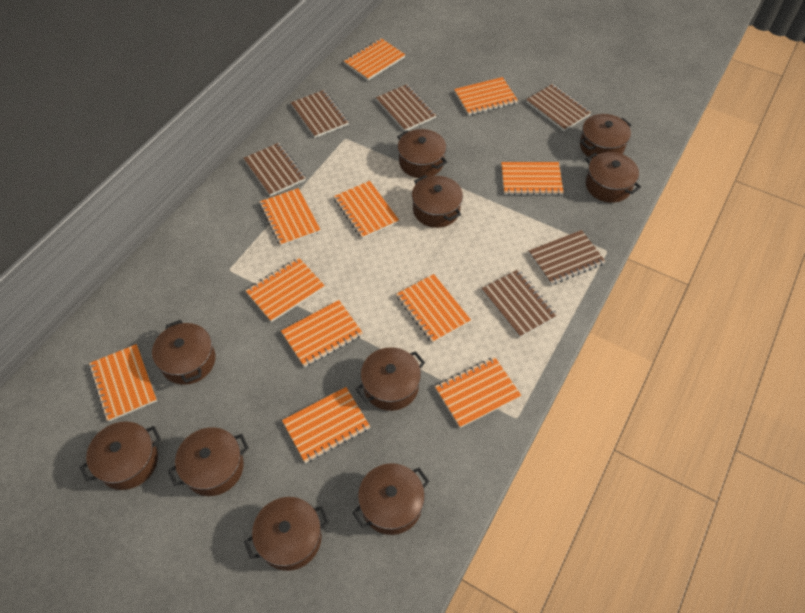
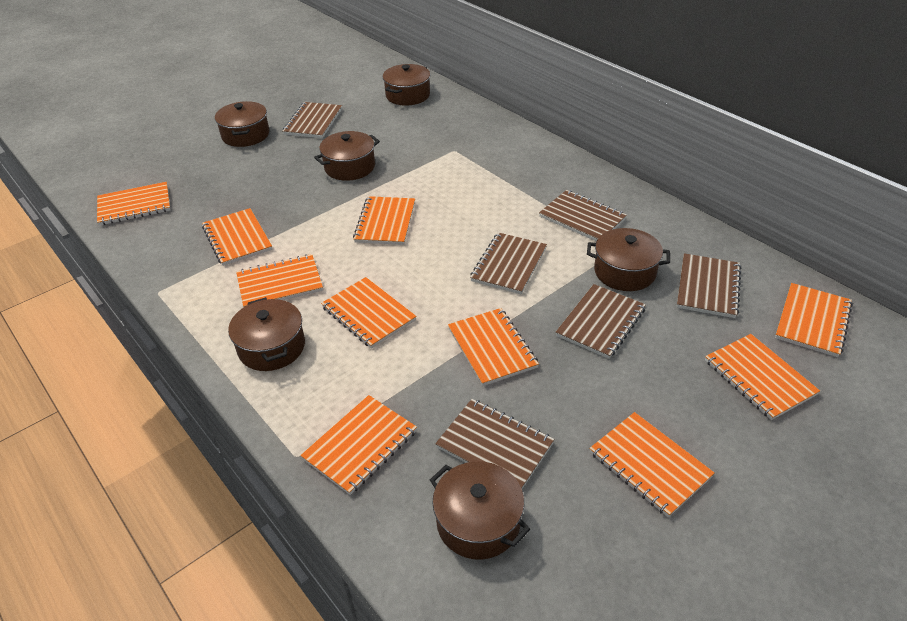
brown pot: 10 -> 6
orange notebook: 11 -> 10

